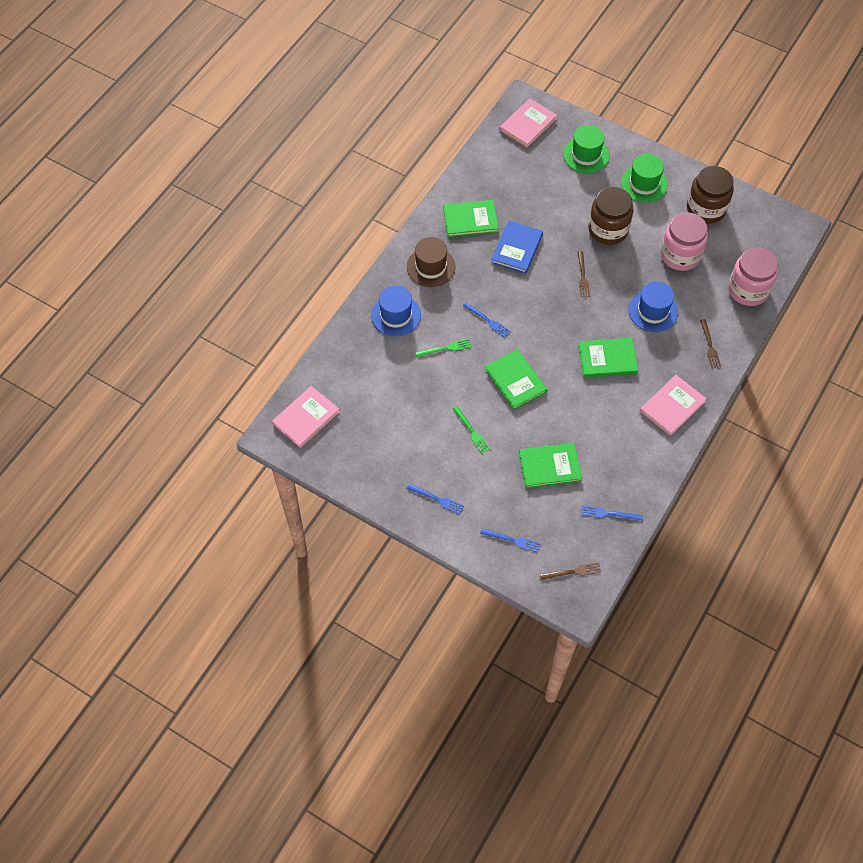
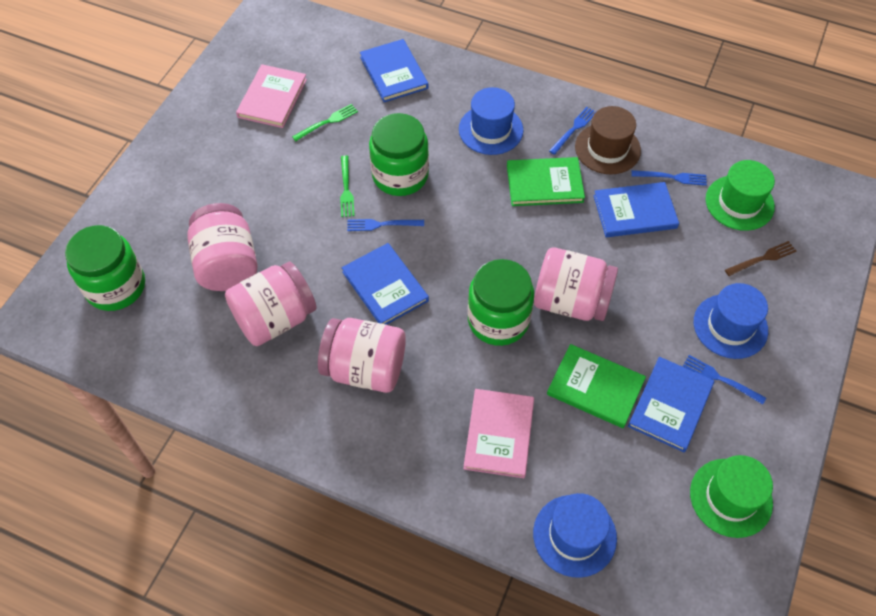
blue book: 1 -> 4
blue hat: 2 -> 3
brown fork: 3 -> 1
brown jar: 2 -> 0
green book: 4 -> 2
green jar: 0 -> 3
pink book: 3 -> 2
pink jar: 2 -> 4

